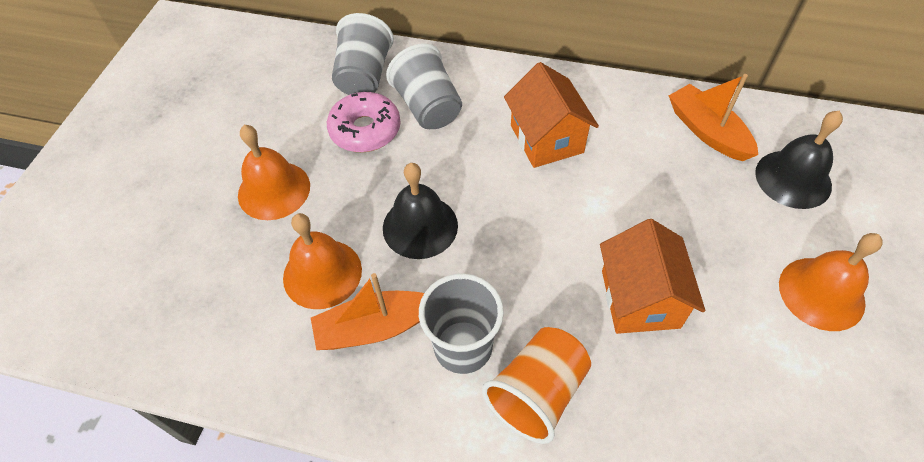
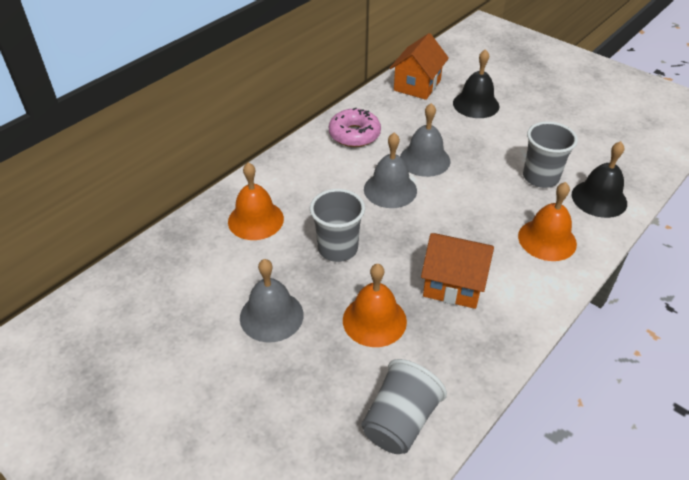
grey bell: 0 -> 3
orange boat: 2 -> 0
orange cup: 1 -> 0

